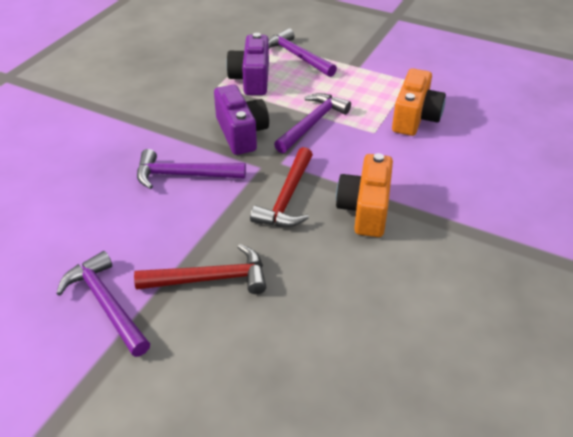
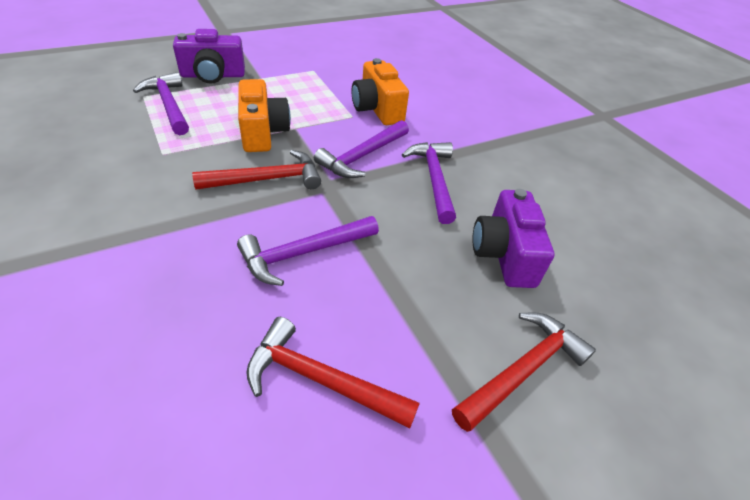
red hammer: 2 -> 3

